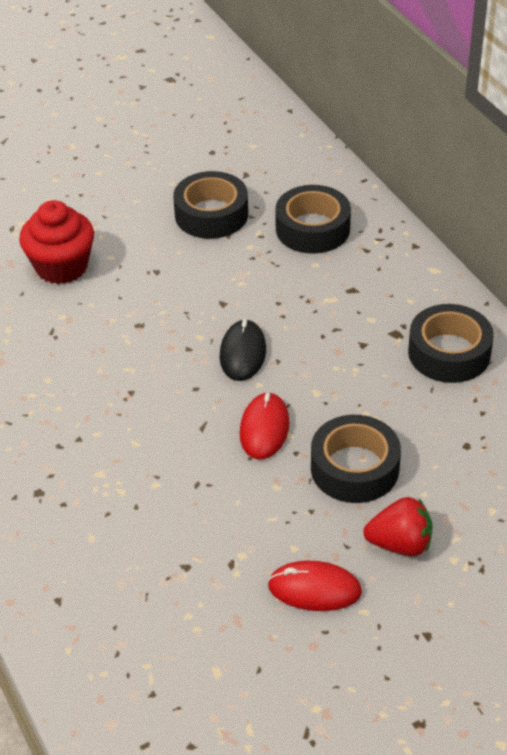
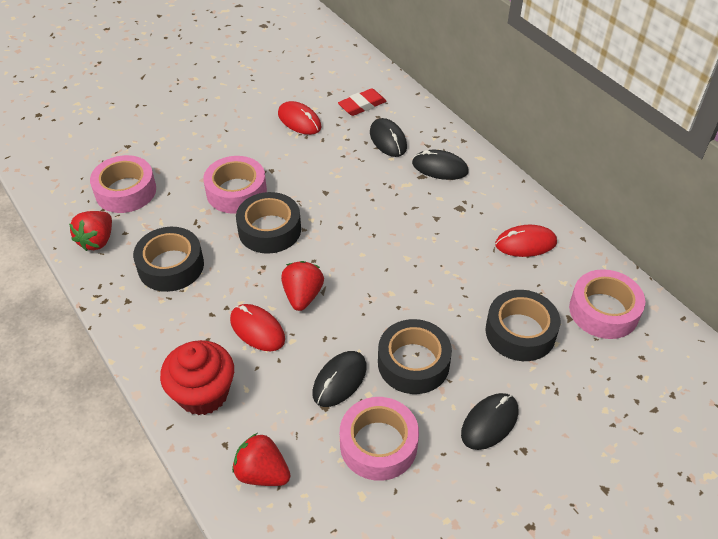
black mouse: 1 -> 4
pink tape: 0 -> 4
red eraser: 0 -> 1
red mouse: 2 -> 3
red strawberry: 1 -> 3

